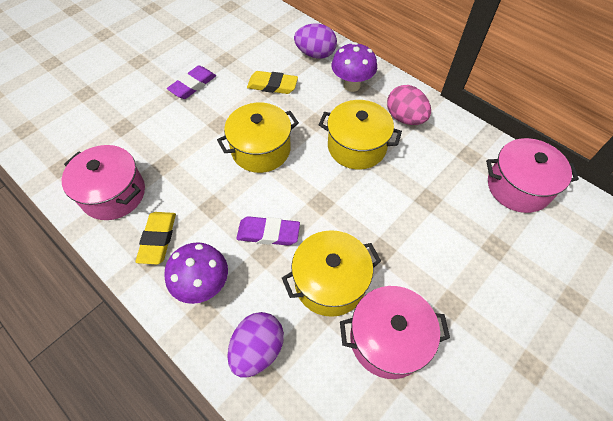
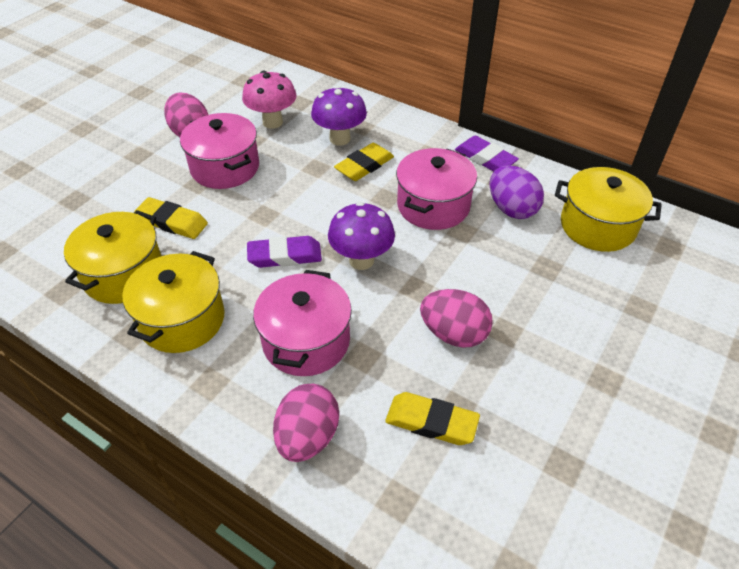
pink egg: 1 -> 3
pink mushroom: 0 -> 1
purple egg: 2 -> 1
yellow eraser: 2 -> 3

